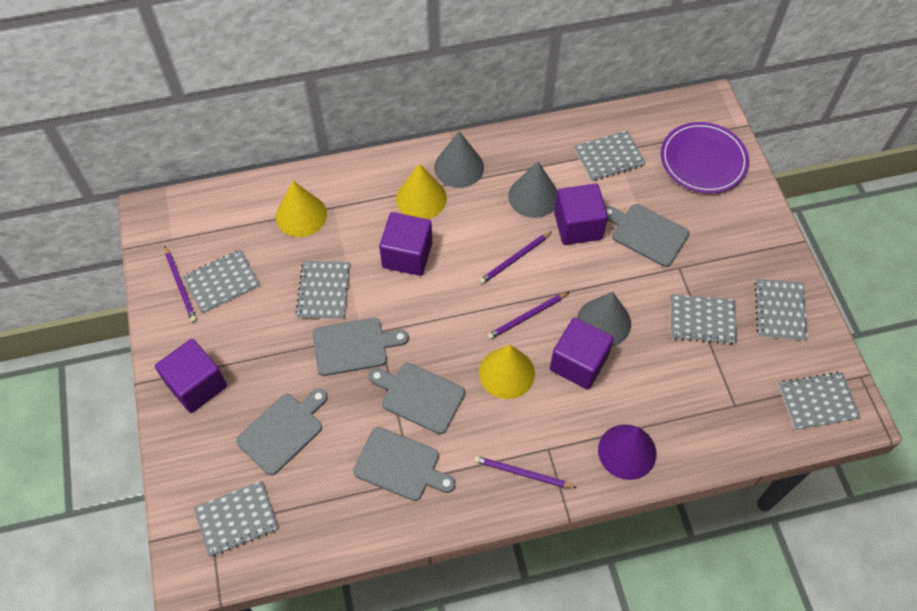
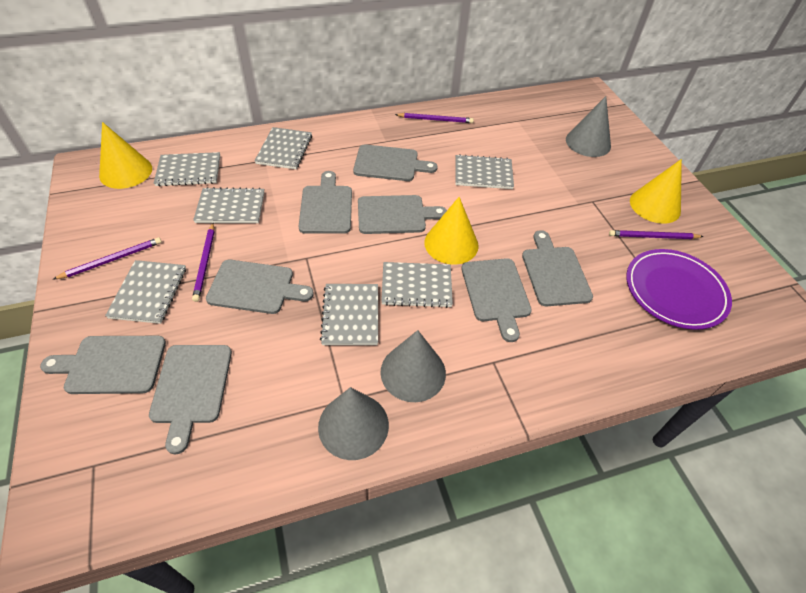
grey cutting board: 5 -> 8
purple cone: 1 -> 0
purple cube: 4 -> 0

